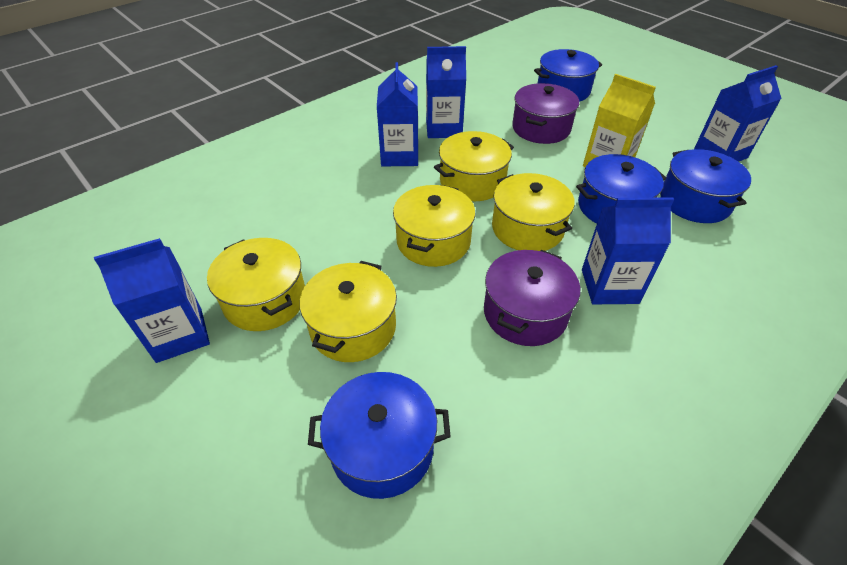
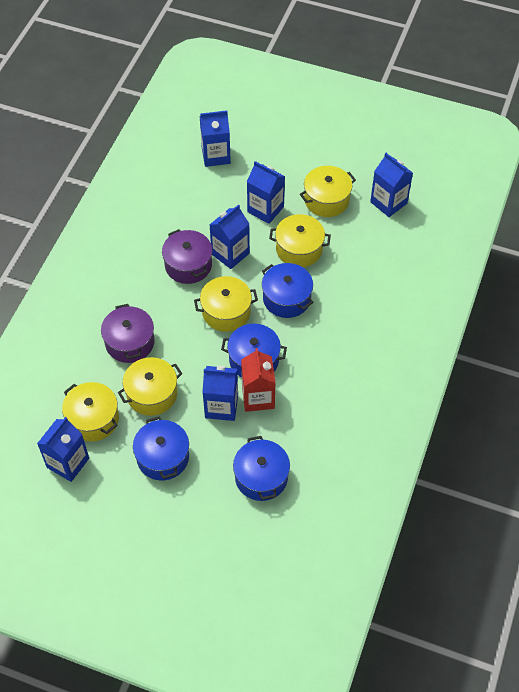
blue carton: 5 -> 6
red carton: 0 -> 1
yellow carton: 1 -> 0

